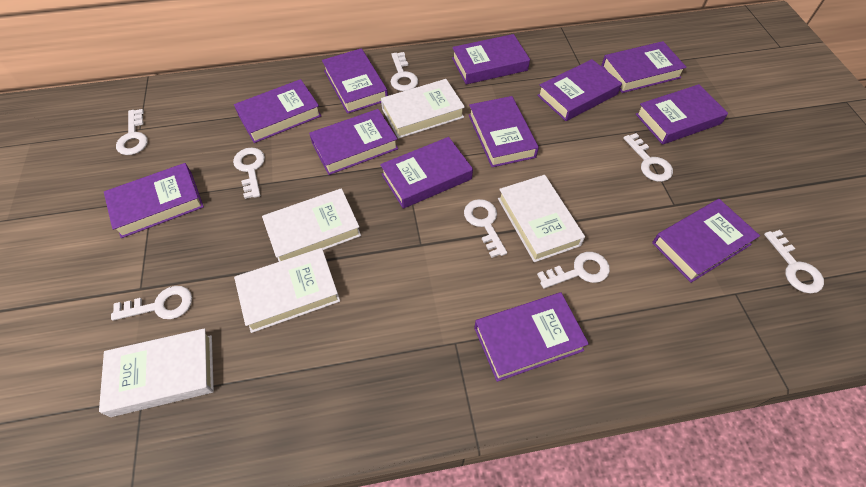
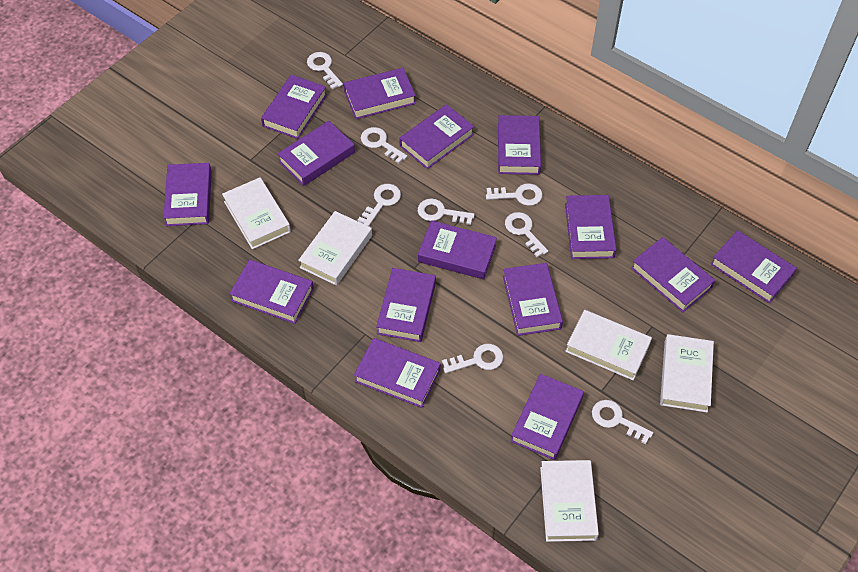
purple book: 12 -> 15

